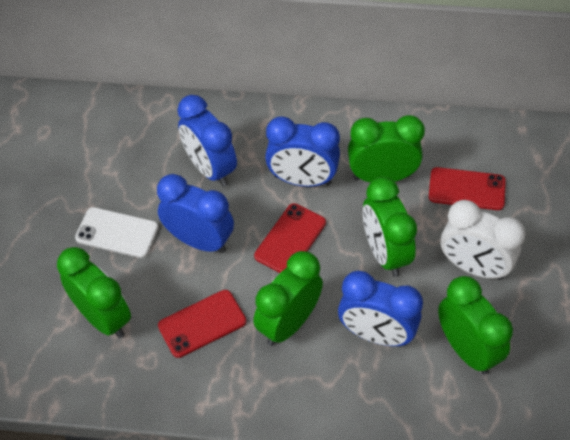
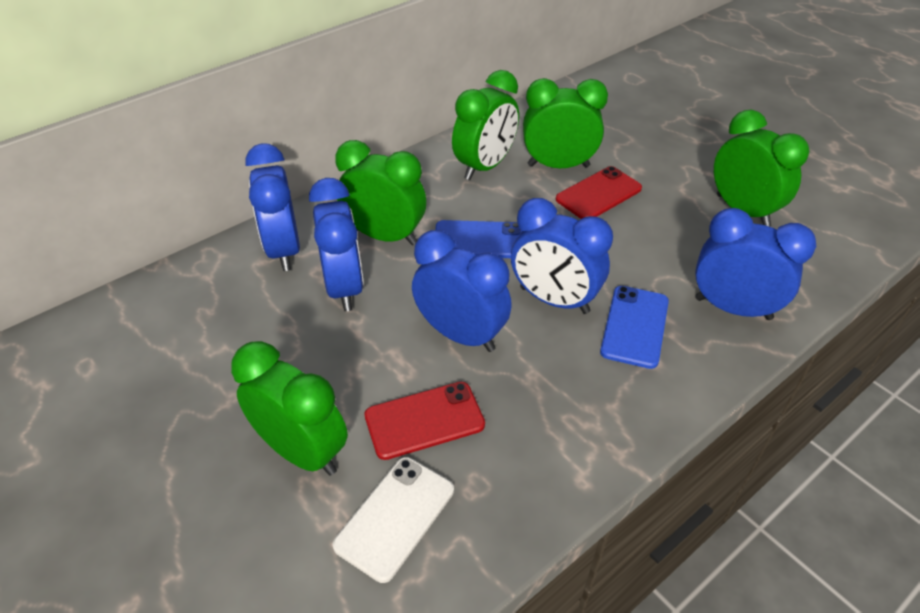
blue clock: 4 -> 5
blue phone: 0 -> 2
red phone: 3 -> 2
white clock: 1 -> 0

